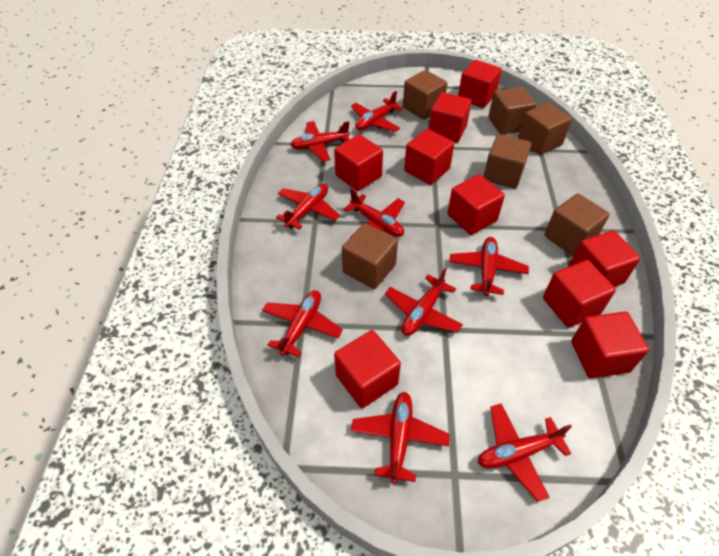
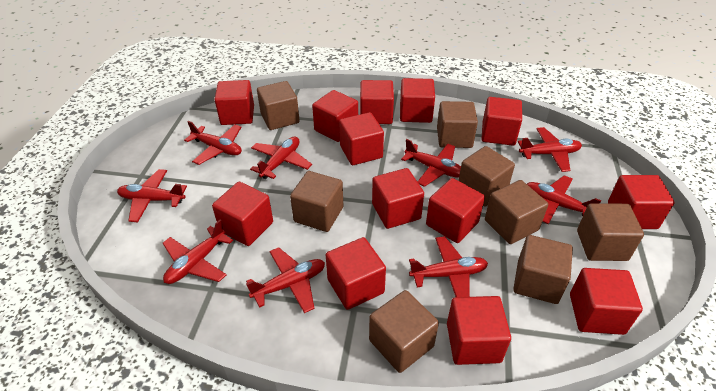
brown cube: 6 -> 8
red cube: 9 -> 13

